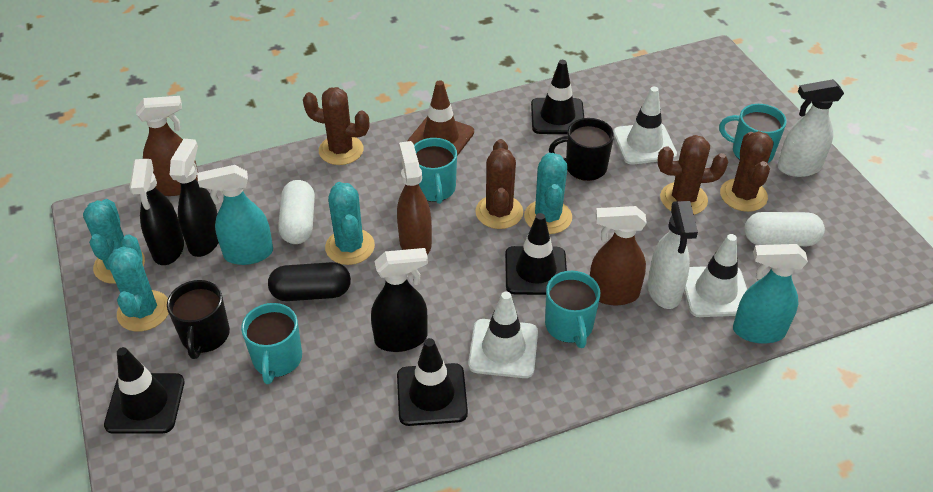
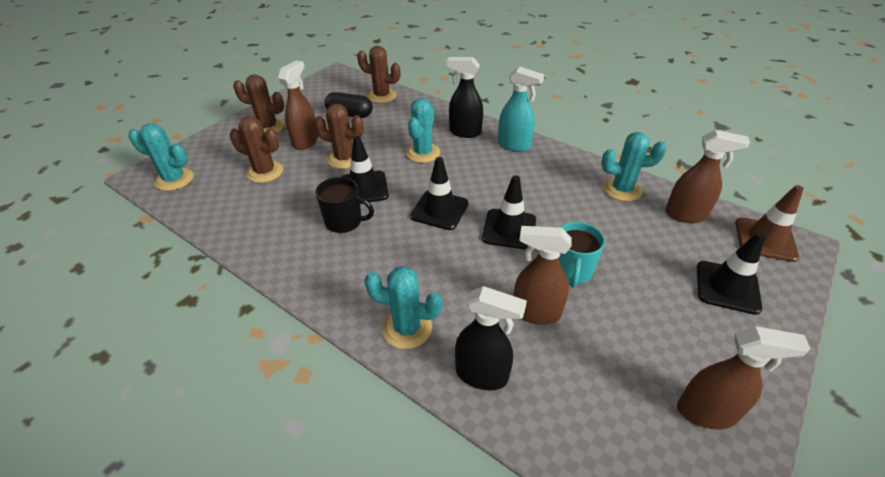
black mug: 2 -> 1
black spray bottle: 3 -> 2
brown spray bottle: 3 -> 4
turquoise mug: 4 -> 1
turquoise spray bottle: 2 -> 1
white capsule: 2 -> 0
white spray bottle: 2 -> 0
white traffic cone: 3 -> 0

